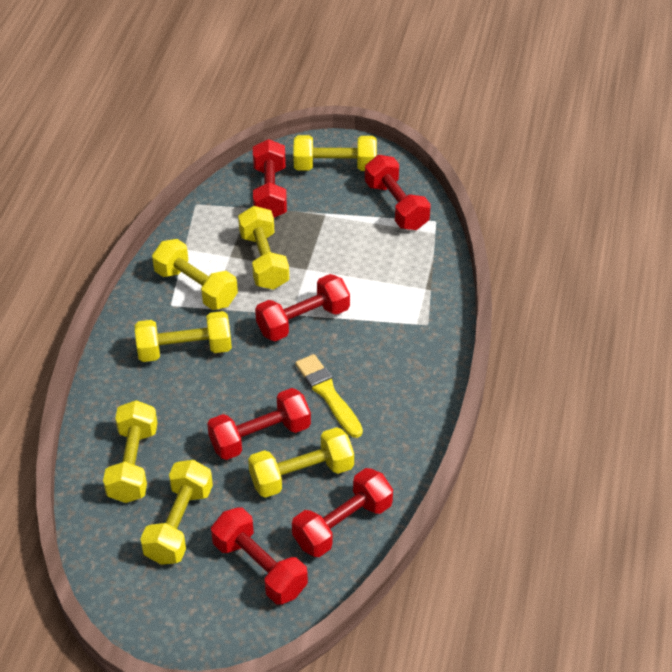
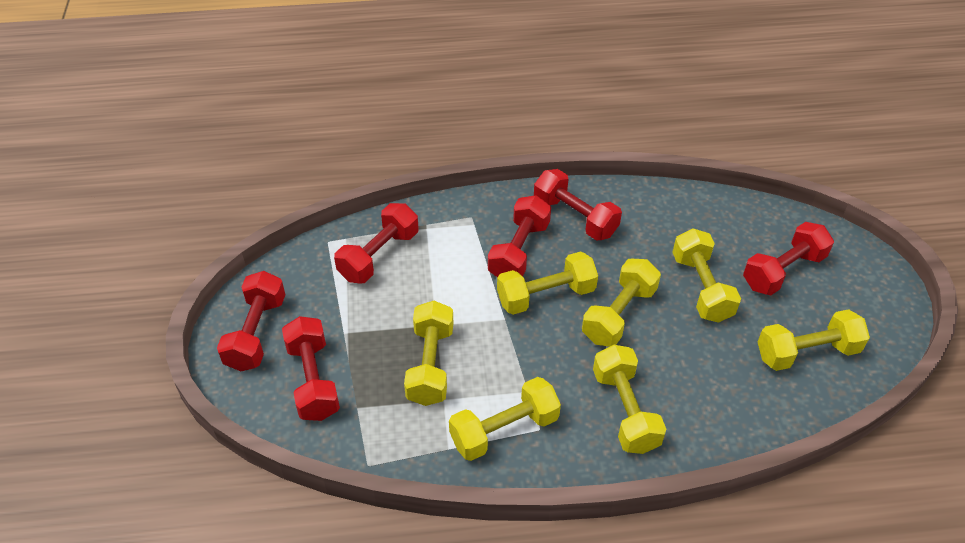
yellow brush: 1 -> 0

